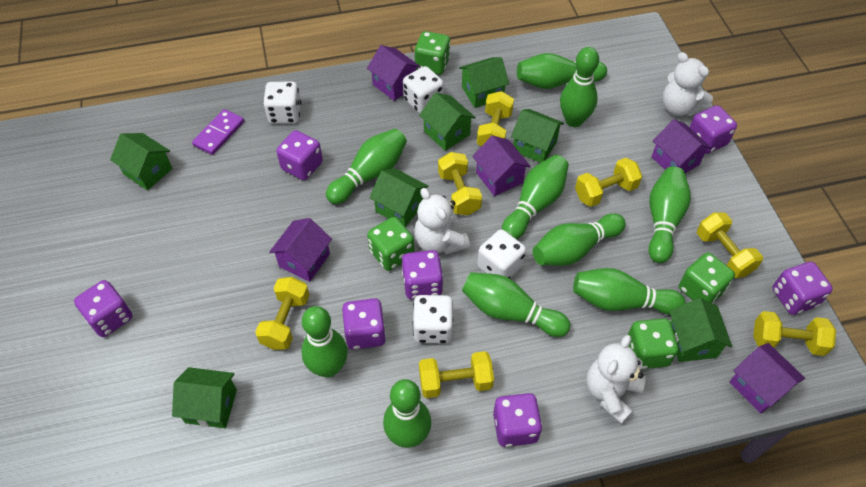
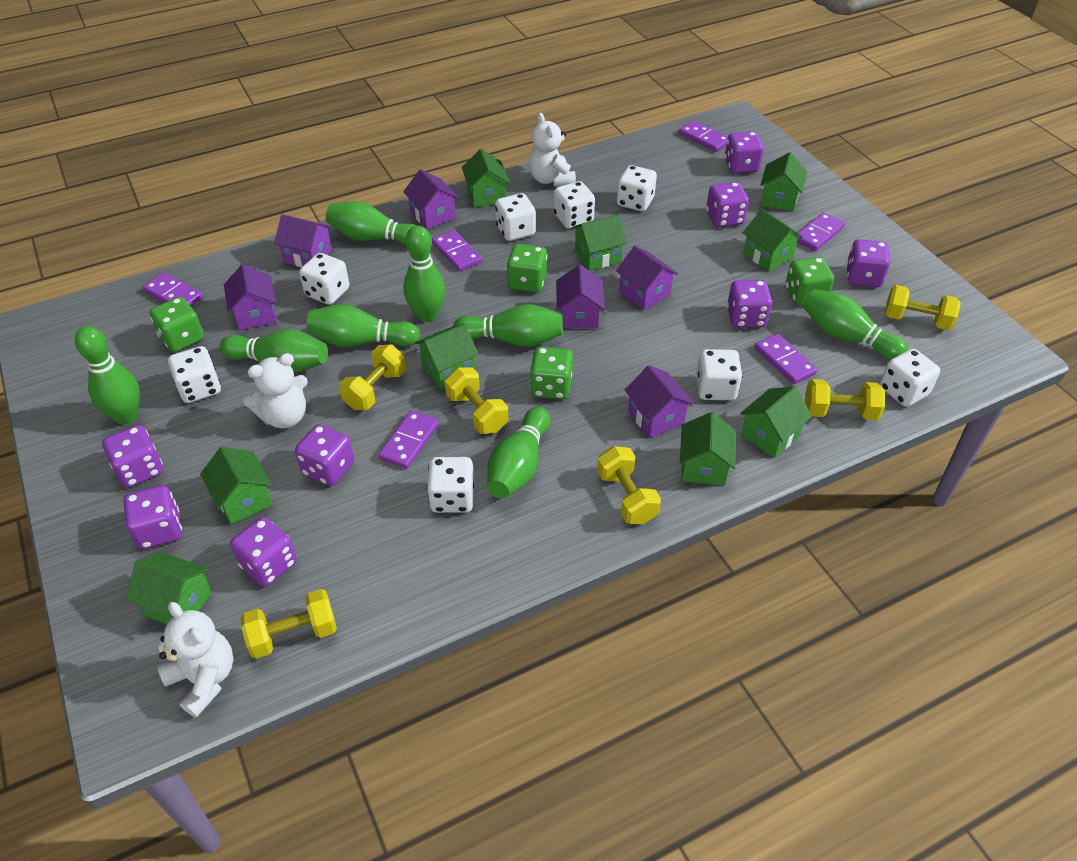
green bowling pin: 10 -> 8
green house: 7 -> 9
purple dice: 7 -> 8
purple domino: 1 -> 6
purple house: 5 -> 6
white dice: 4 -> 8
yellow dumbbell: 7 -> 6

